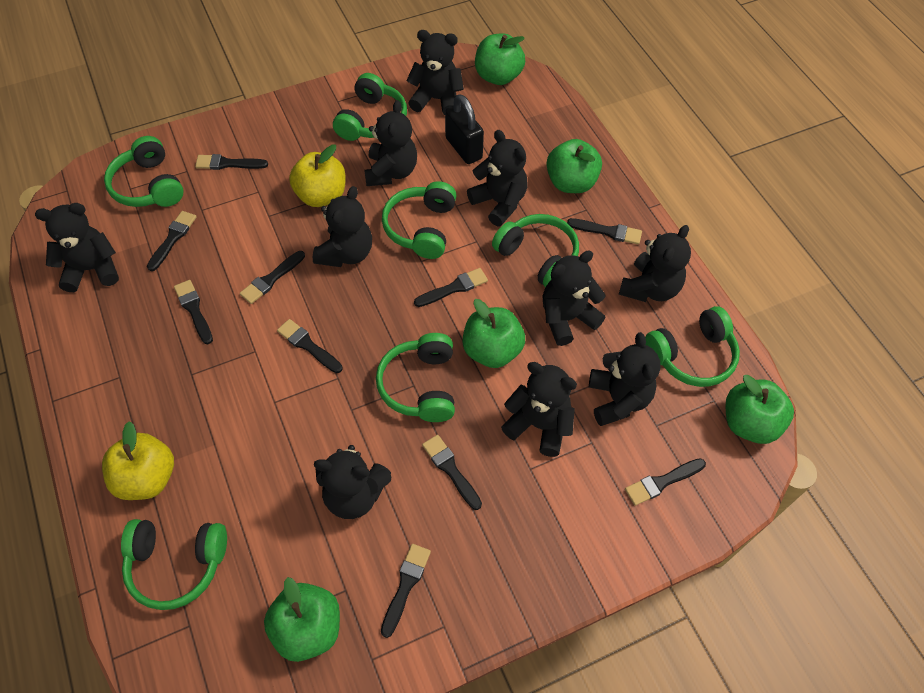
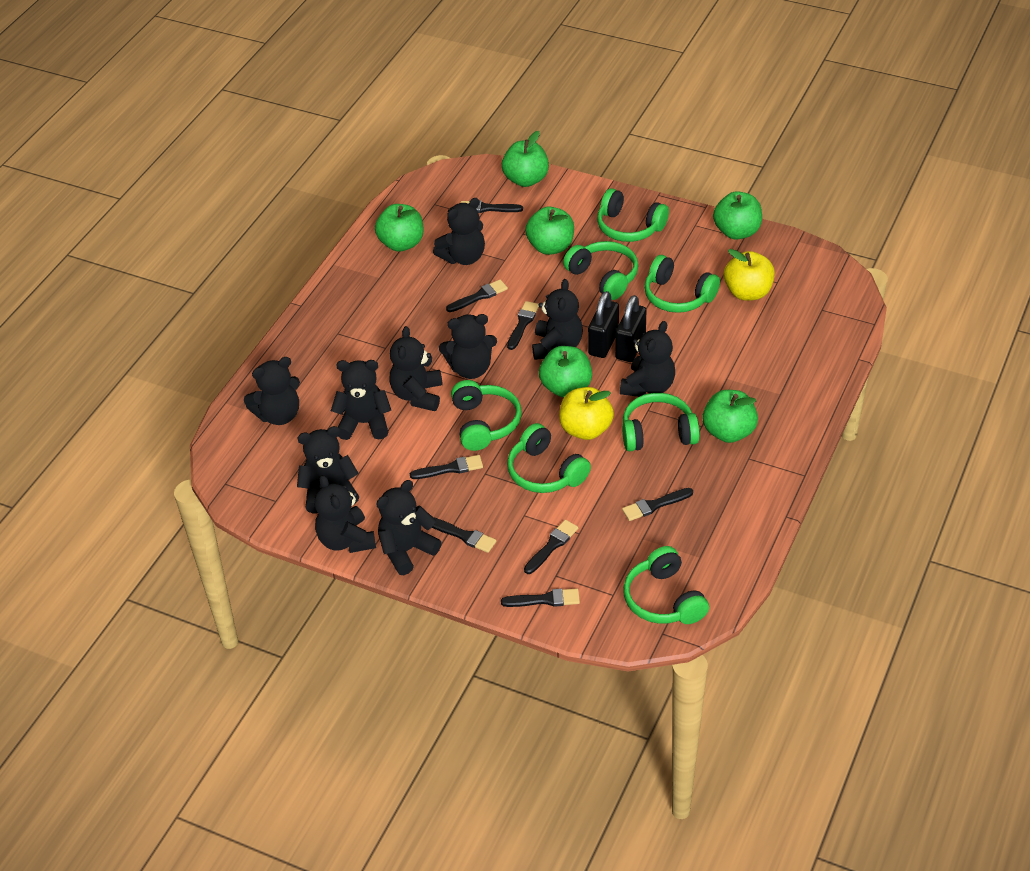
black brush: 10 -> 8
black padlock: 1 -> 2
green apple: 5 -> 6

